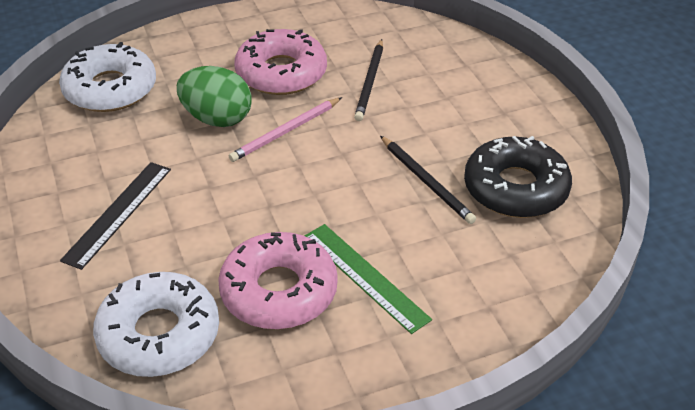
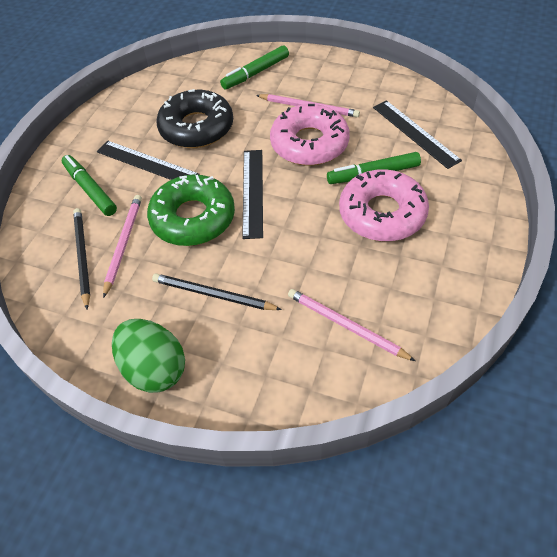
black ruler: 1 -> 3
green donut: 0 -> 1
green marker: 0 -> 3
green ruler: 1 -> 0
pink pencil: 1 -> 3
white donut: 2 -> 0

